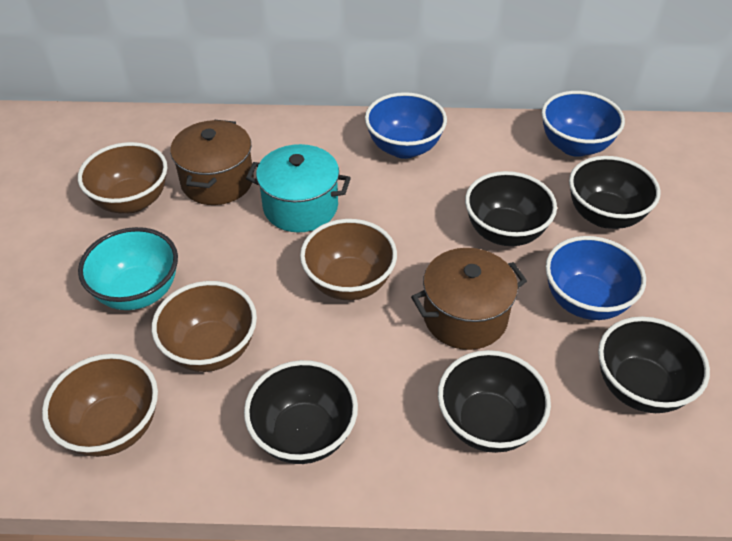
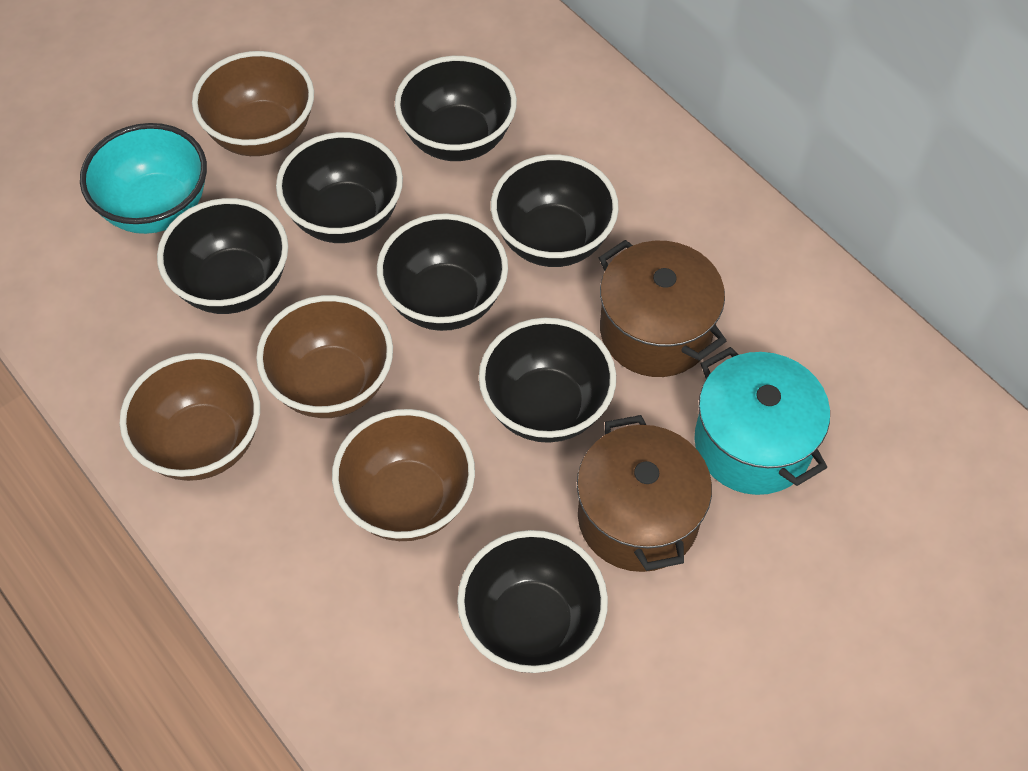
black bowl: 5 -> 7
blue bowl: 3 -> 0

